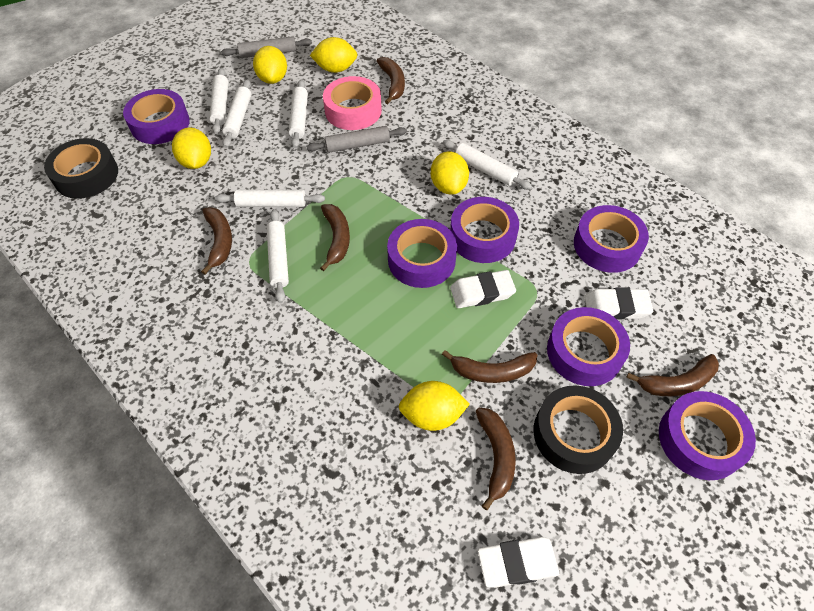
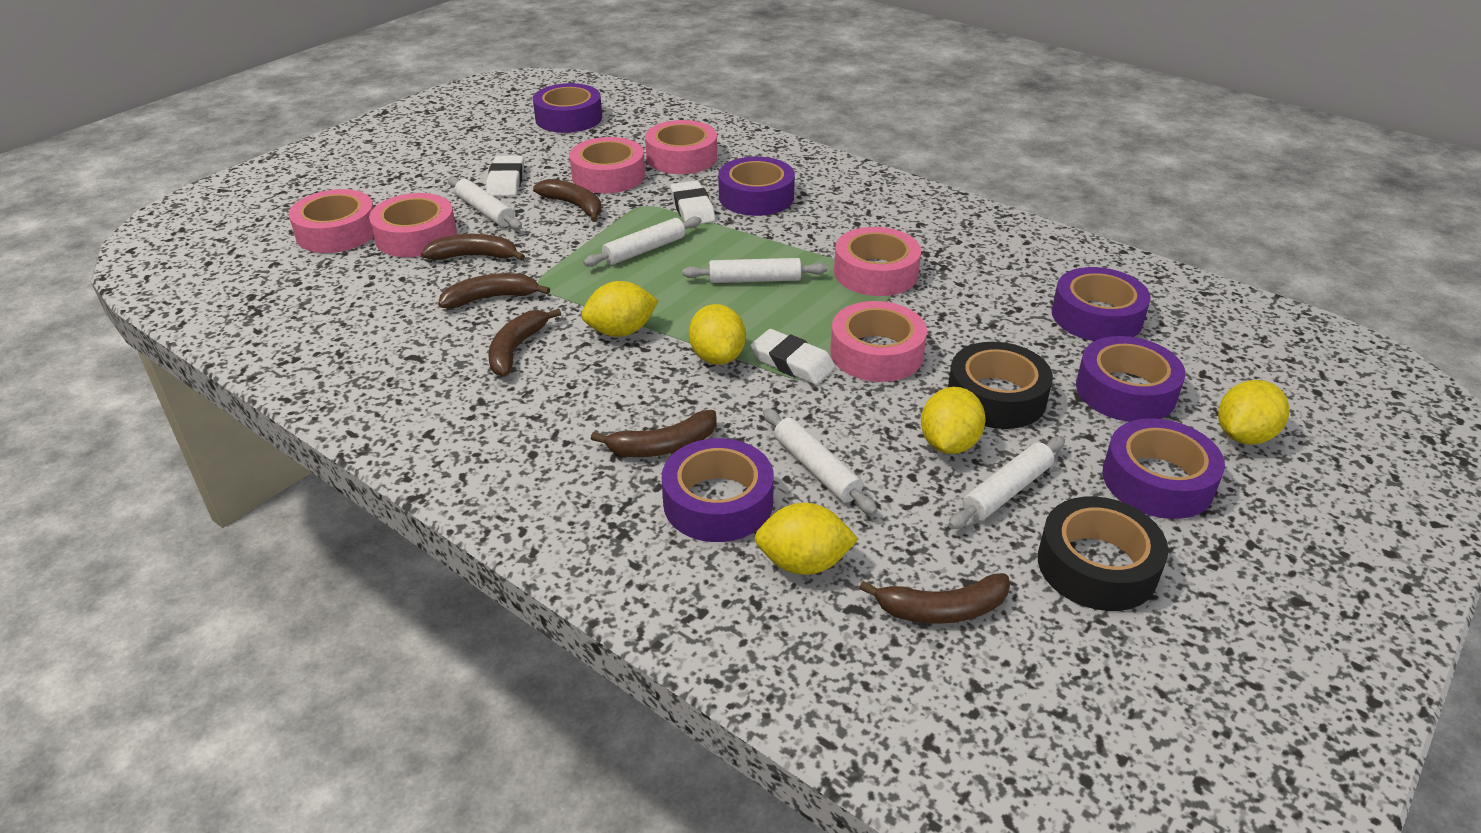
grey rolling pin: 2 -> 0
pink tape: 1 -> 6
white rolling pin: 6 -> 5

